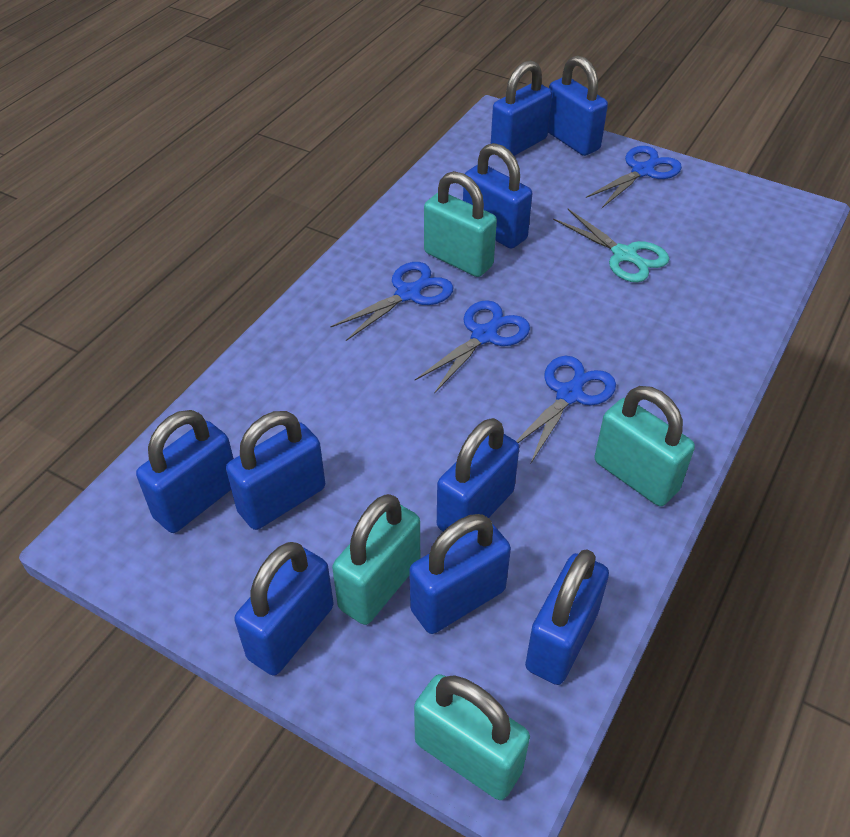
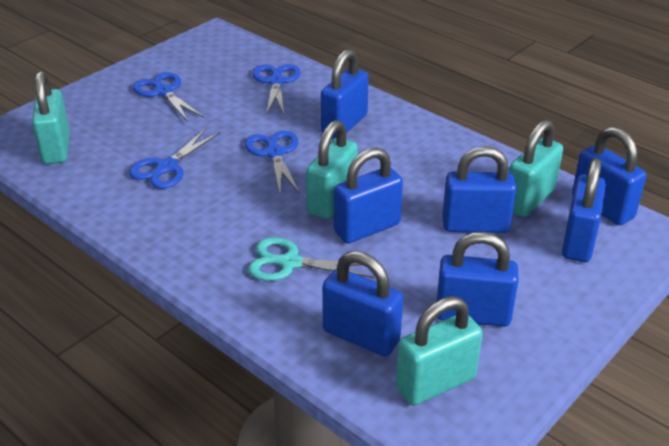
blue padlock: 9 -> 7

